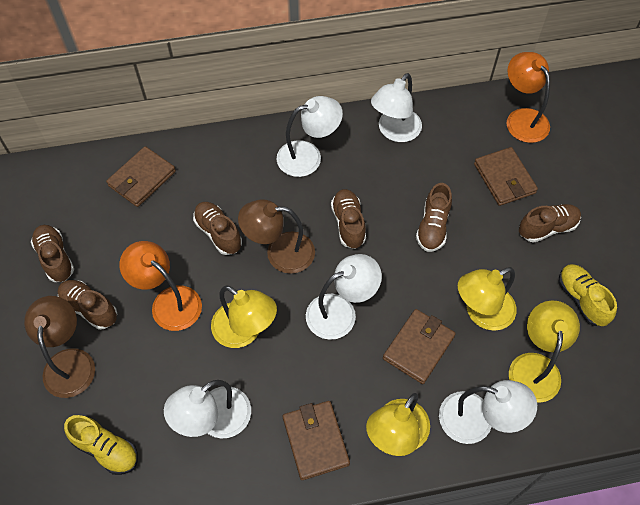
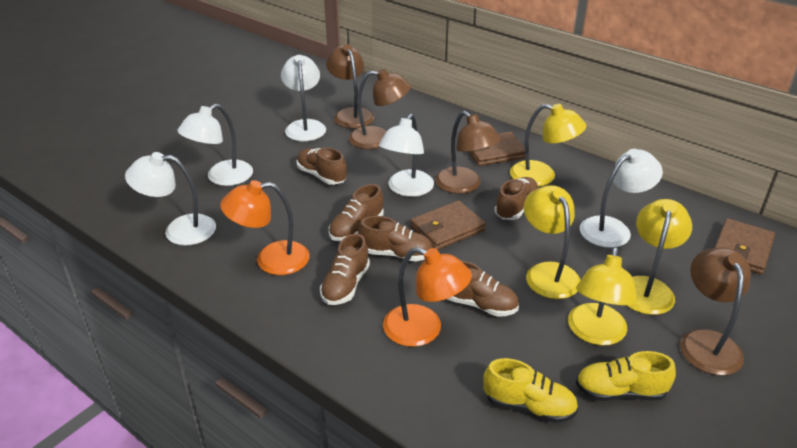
brown lamp: 2 -> 4
brown wallet: 4 -> 3

